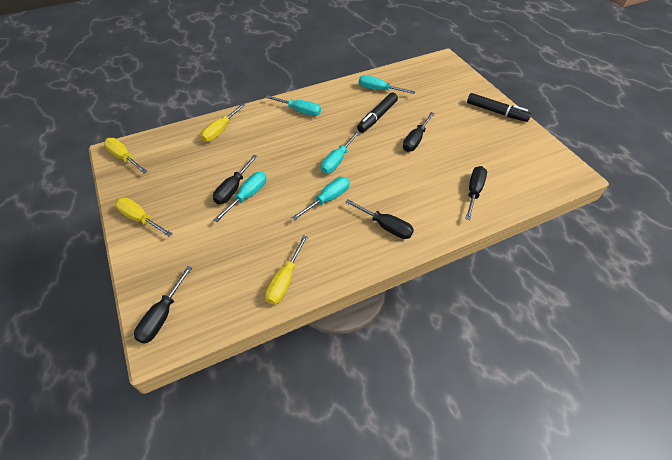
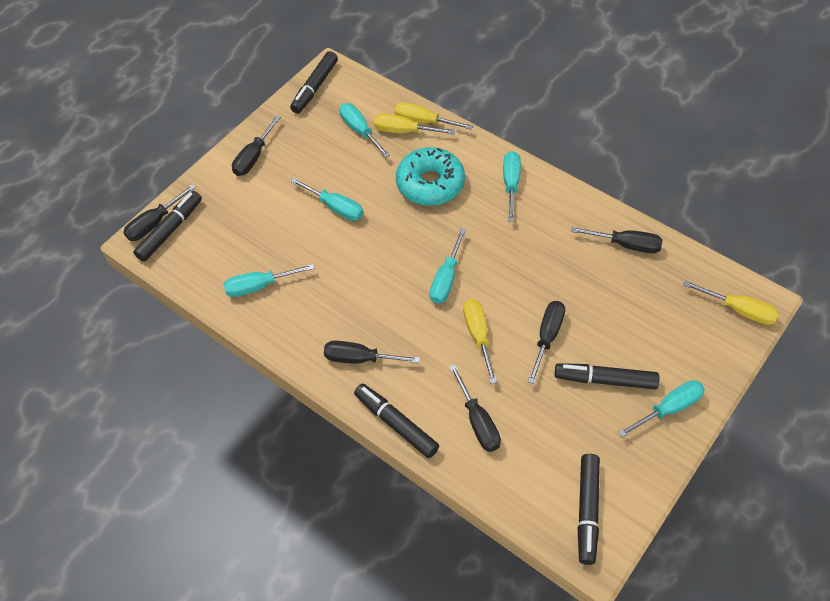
black marker: 2 -> 5
black screwdriver: 5 -> 6
turquoise donut: 0 -> 1
turquoise screwdriver: 5 -> 6

